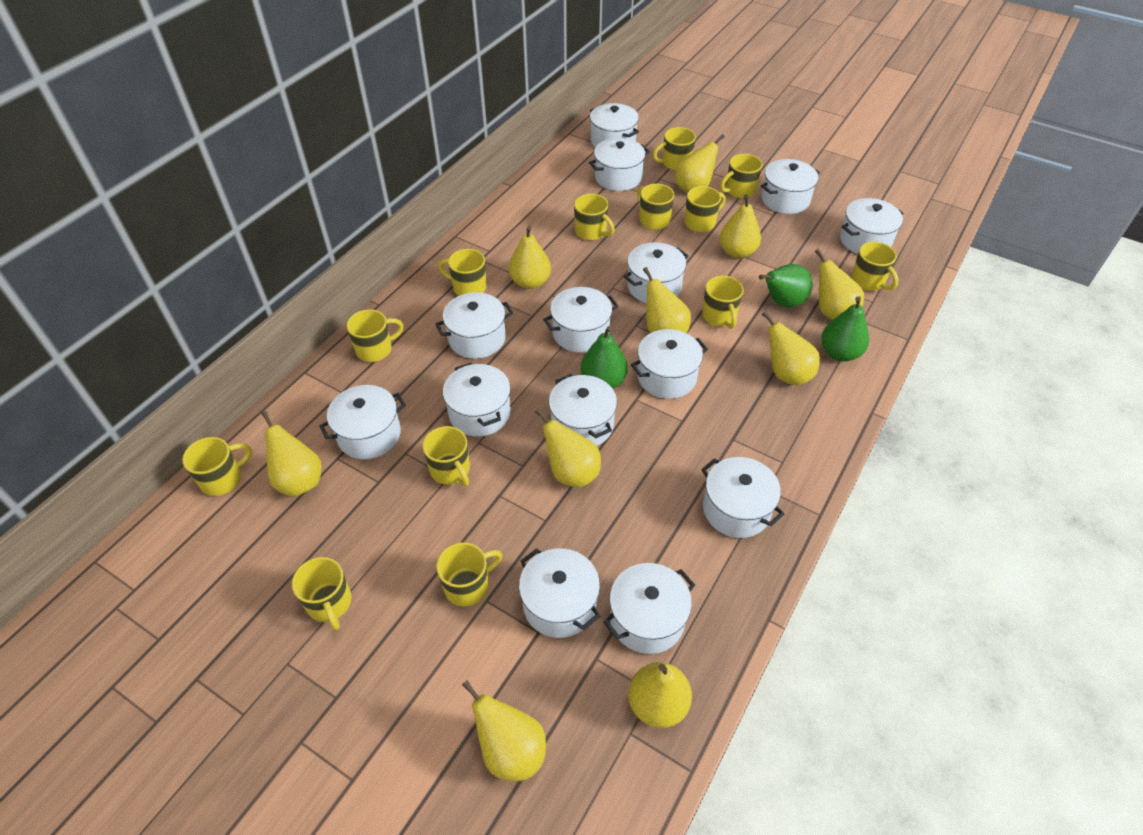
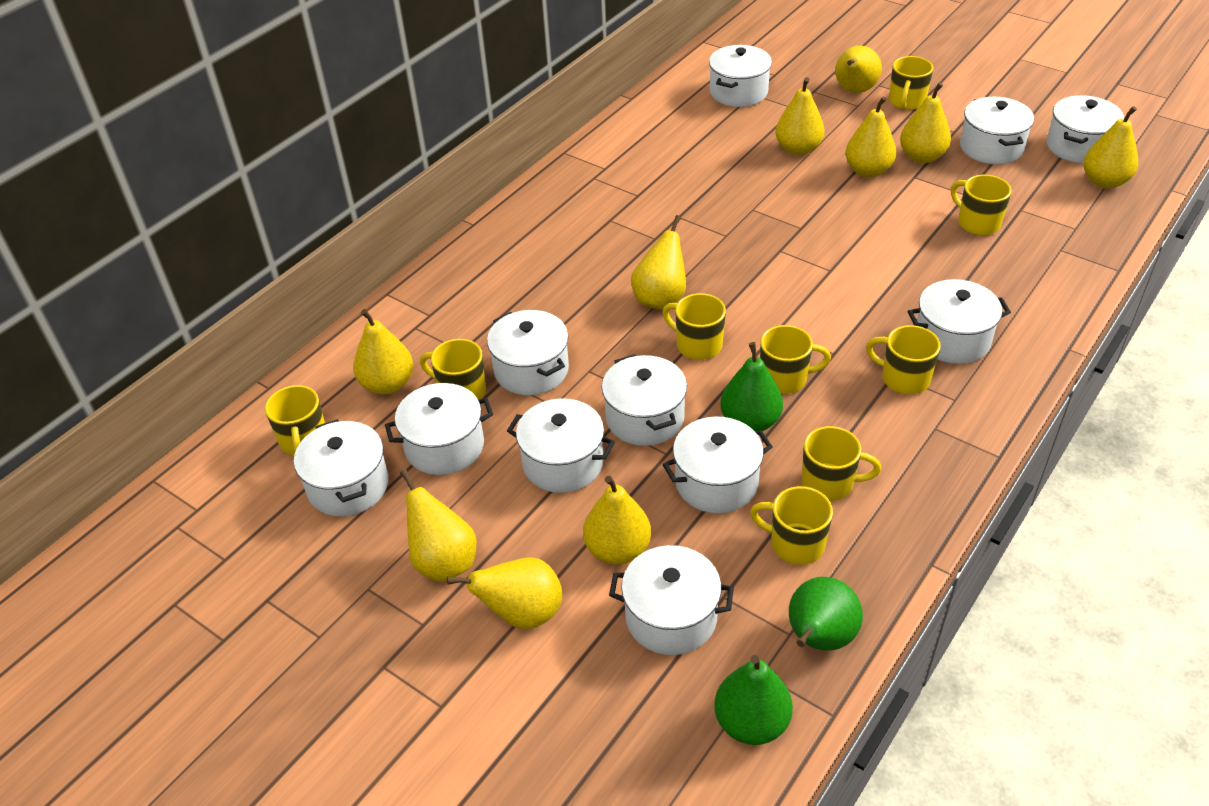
white pot: 14 -> 11
yellow mug: 13 -> 9

